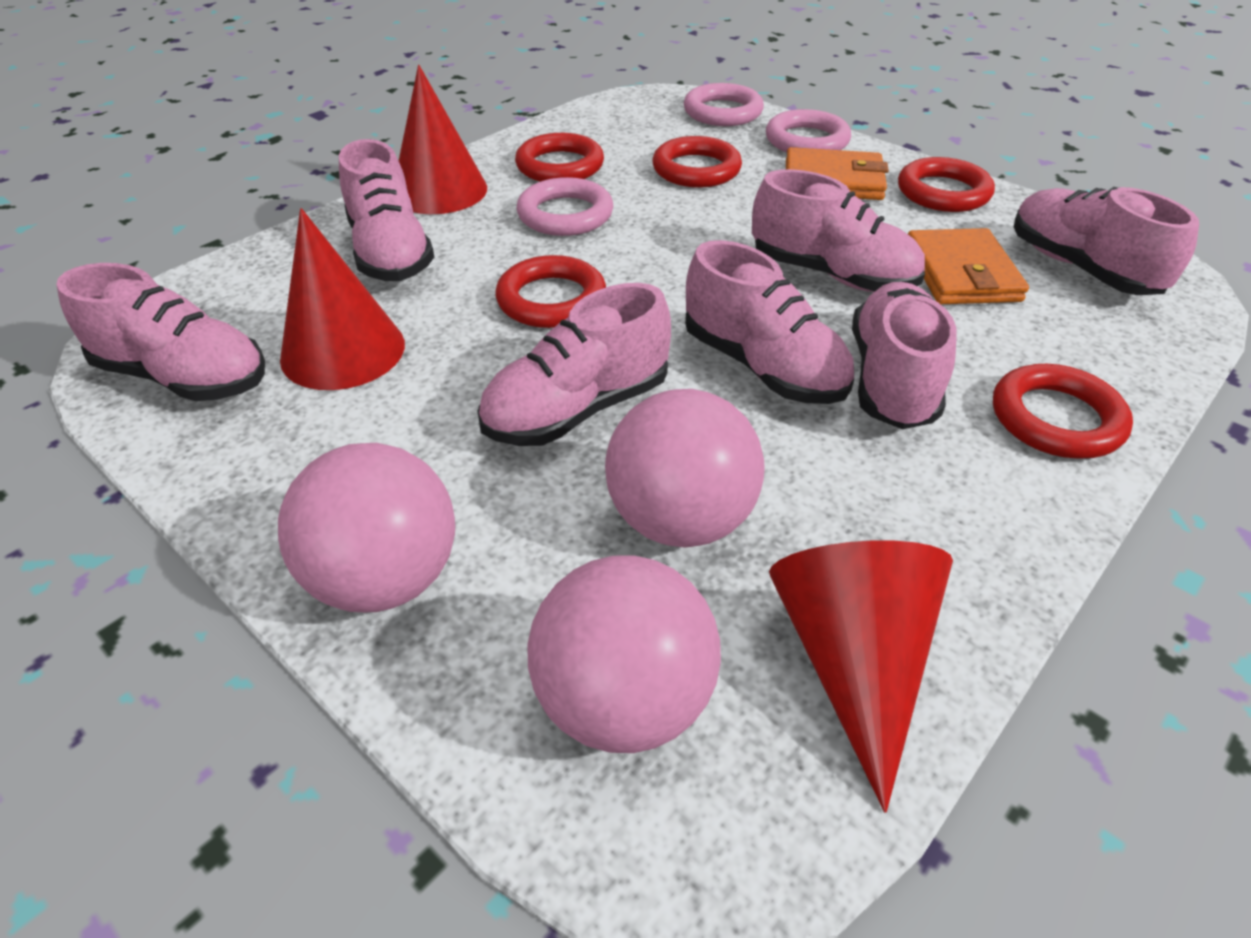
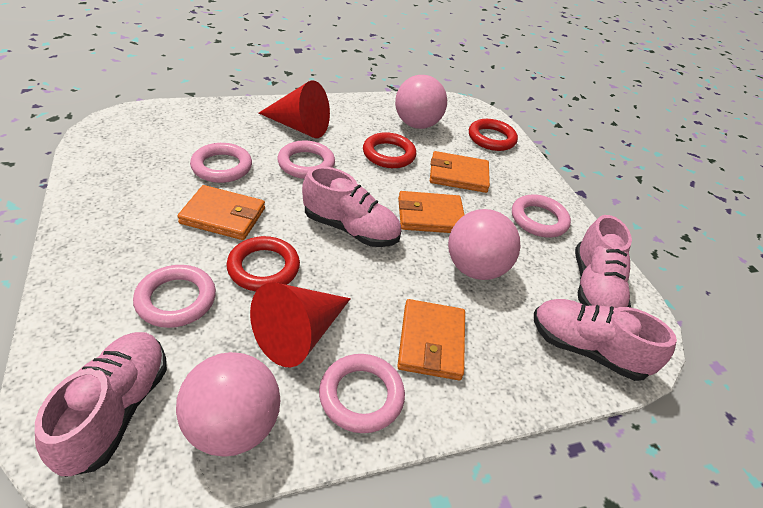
orange wallet: 2 -> 4
pink ring: 3 -> 5
pink shoe: 7 -> 4
red cone: 3 -> 2
red ring: 5 -> 3

